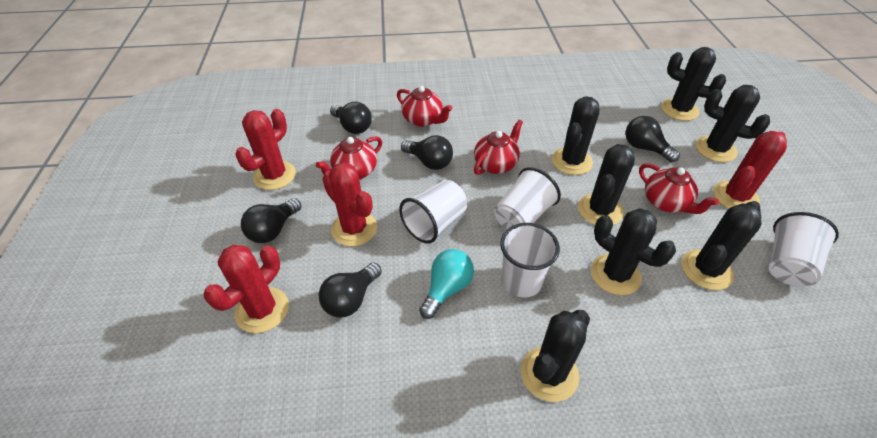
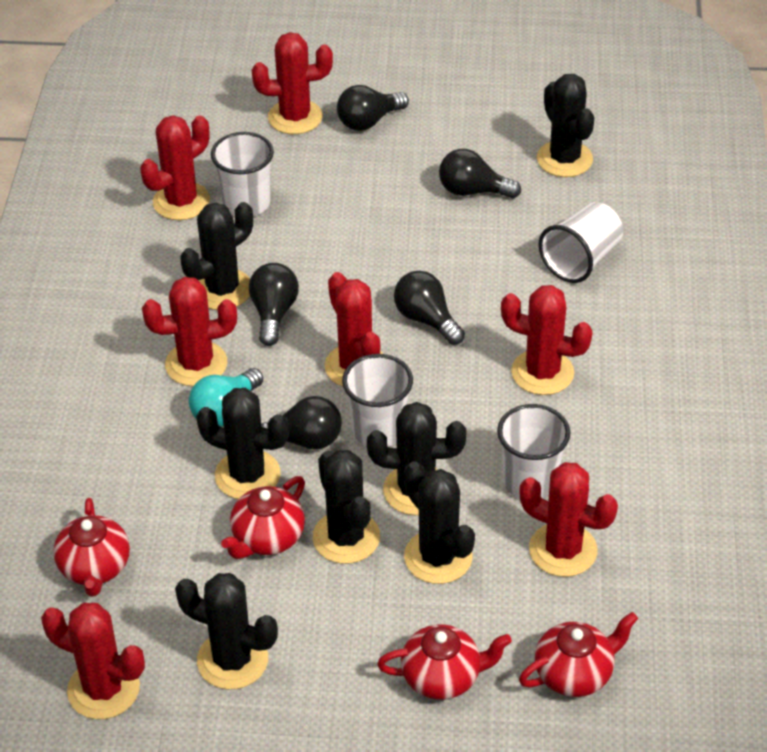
red cactus: 4 -> 7

